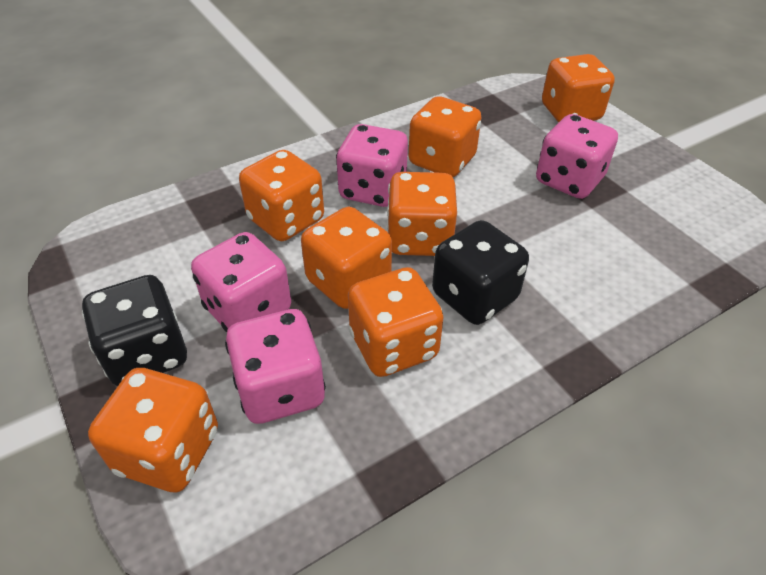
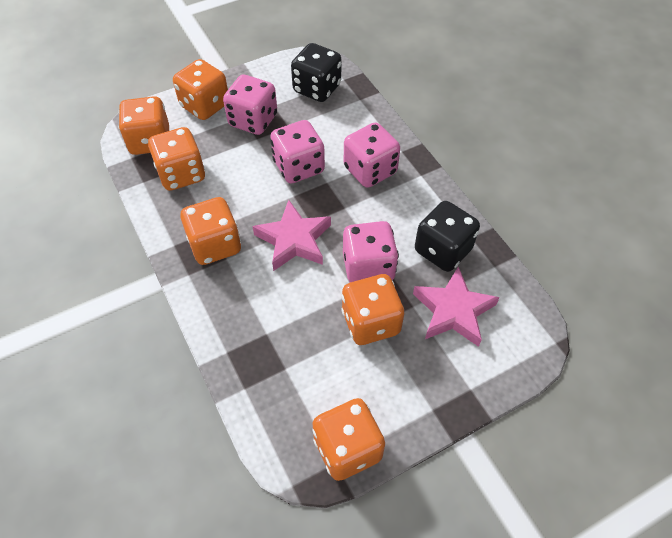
orange dice: 7 -> 6
pink star: 0 -> 2

